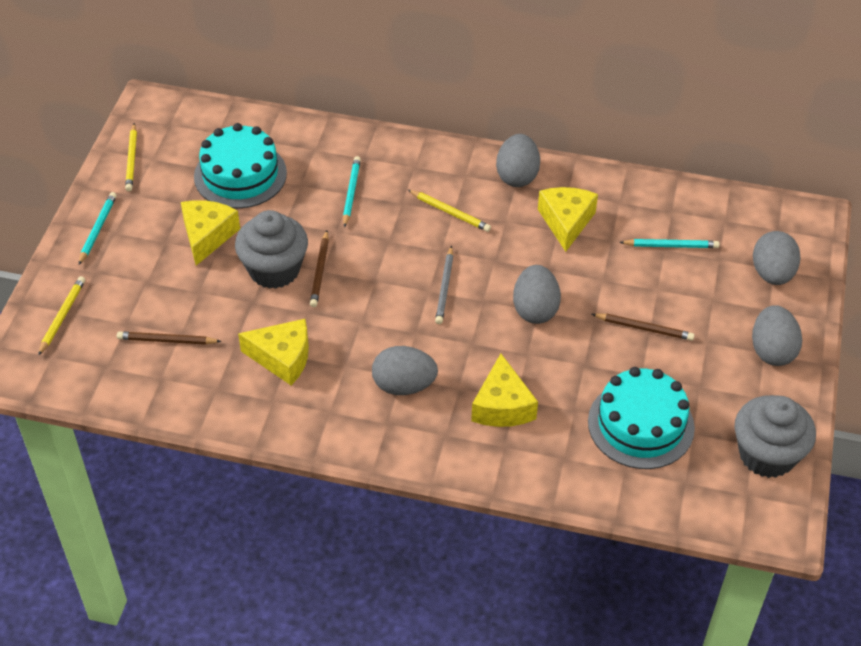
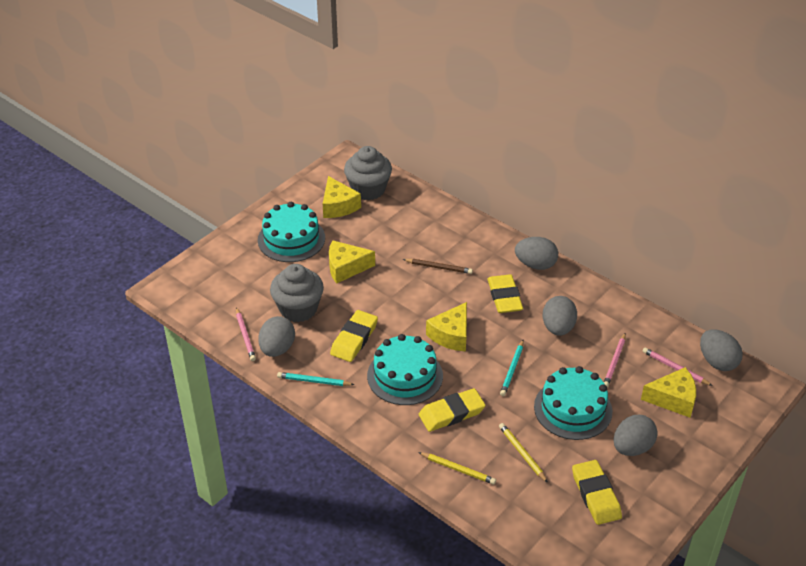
brown pencil: 3 -> 1
grey pencil: 1 -> 0
pink pencil: 0 -> 3
turquoise cake: 2 -> 3
turquoise pencil: 3 -> 2
yellow eraser: 0 -> 4
yellow pencil: 3 -> 2

